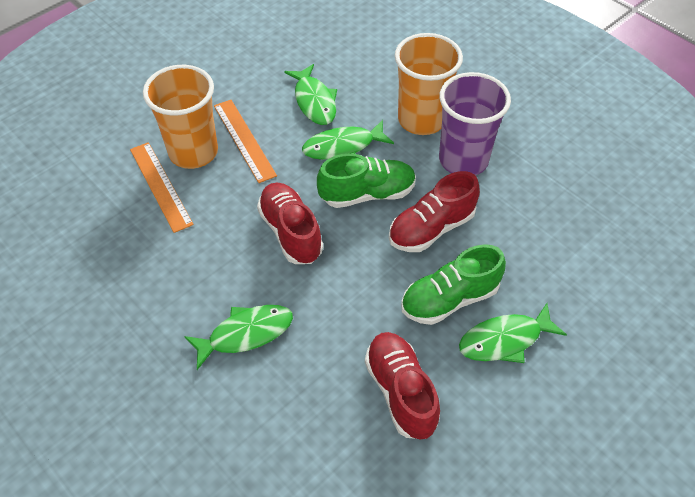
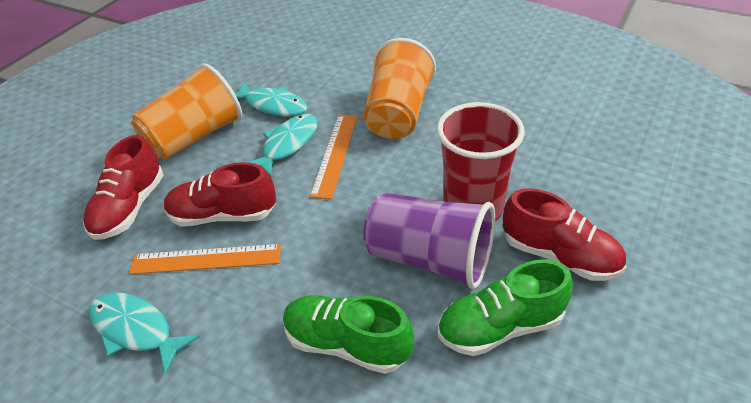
green fish: 4 -> 0
red cup: 0 -> 1
turquoise fish: 0 -> 3

